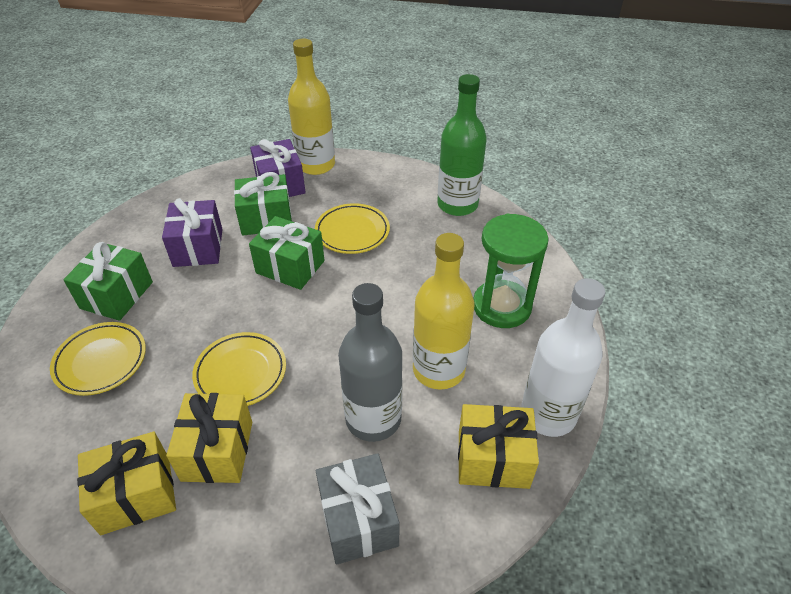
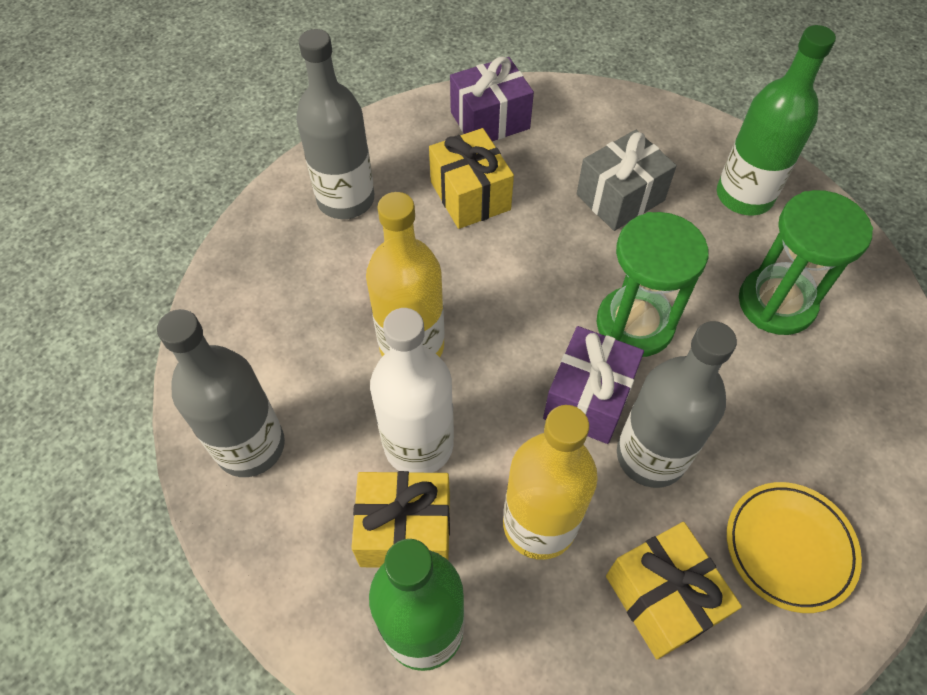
green bottle: 1 -> 2
green gift: 3 -> 0
green hourglass: 1 -> 2
grey bottle: 1 -> 3
yellow plate: 3 -> 1

